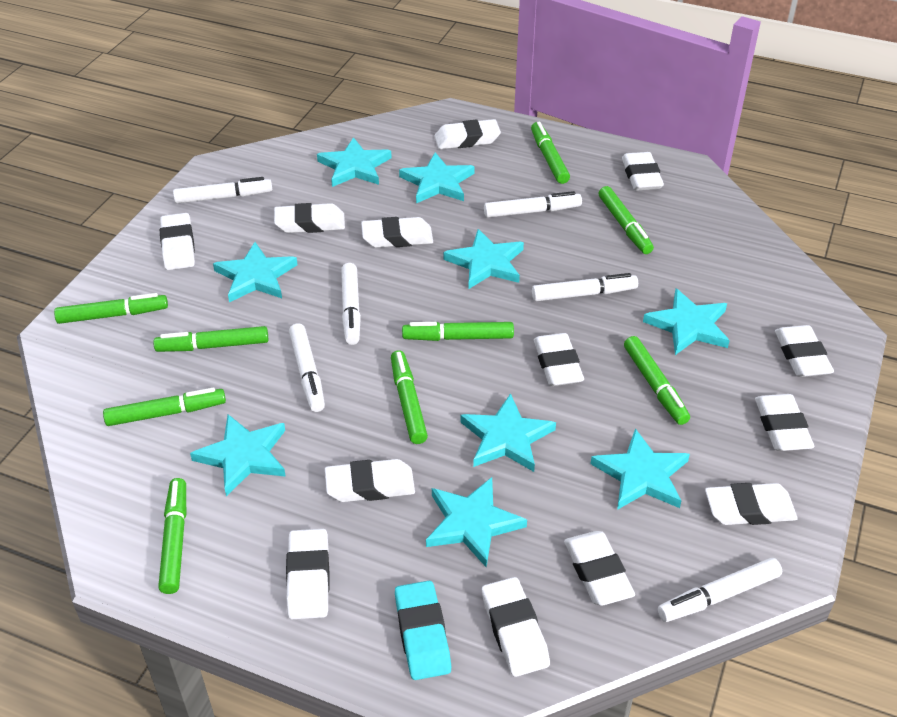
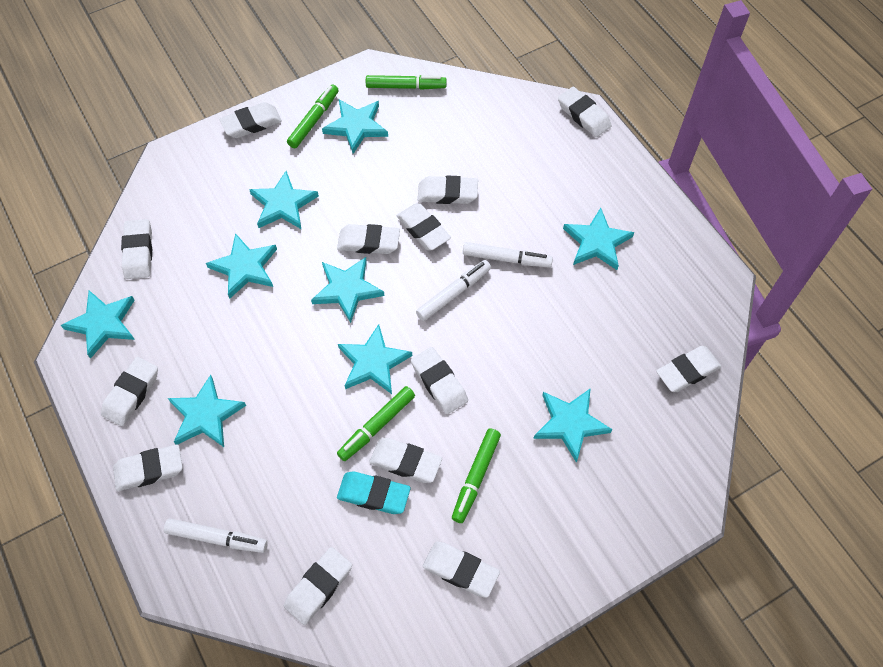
green marker: 9 -> 4
white marker: 6 -> 3

